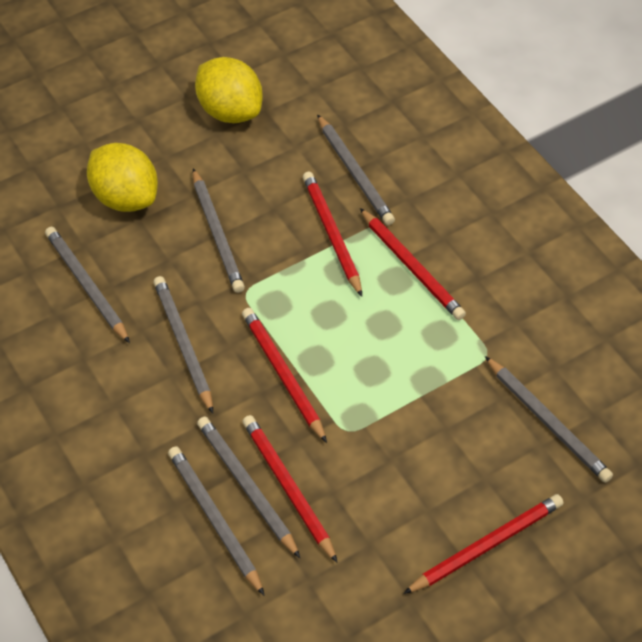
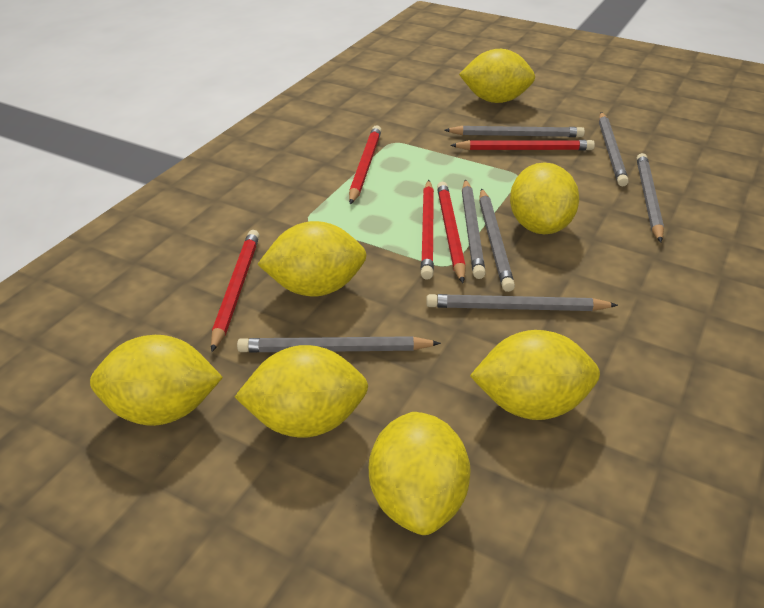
yellow lemon: 2 -> 7

